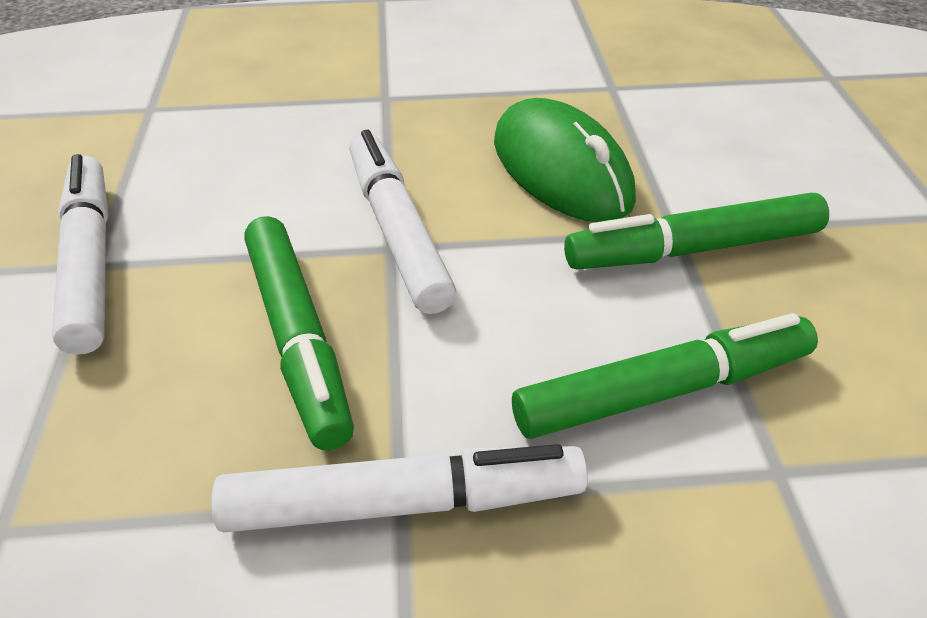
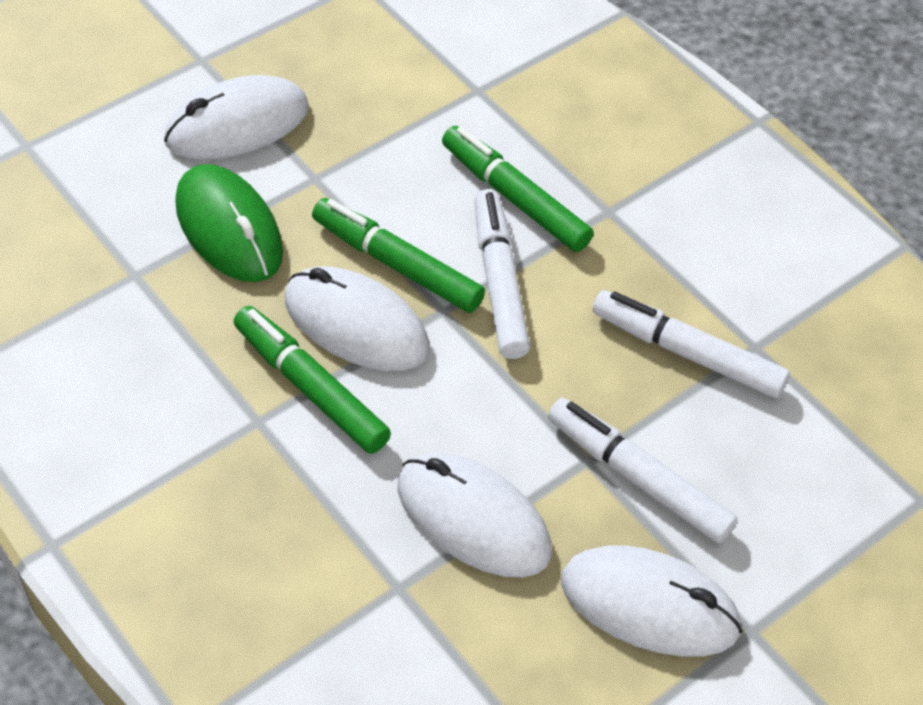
white mouse: 0 -> 4

